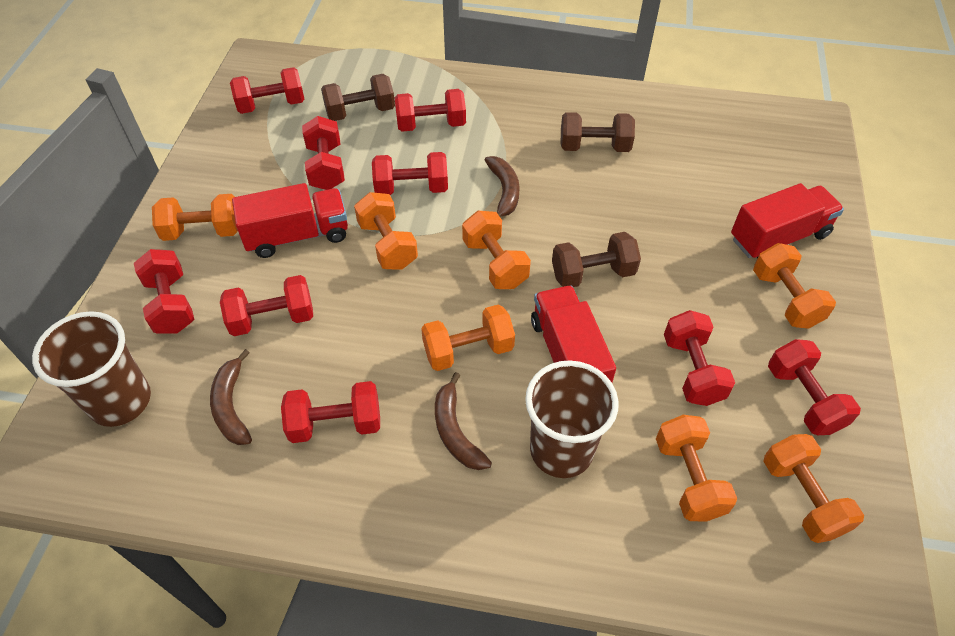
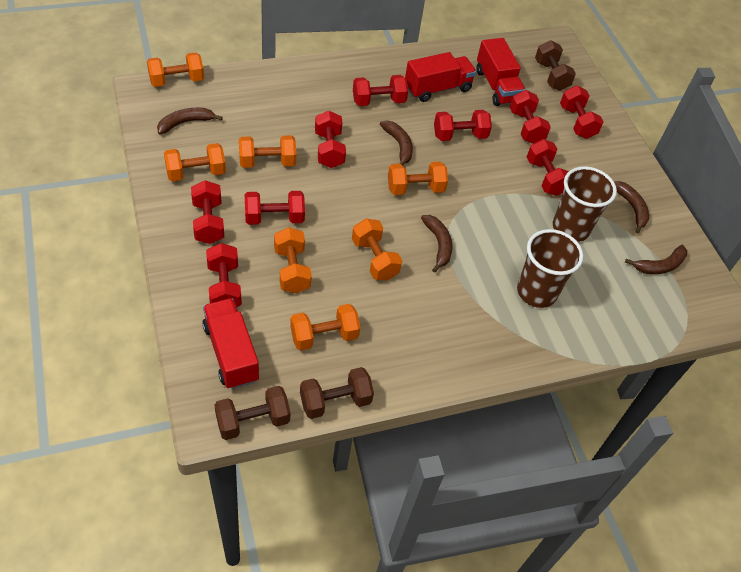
brown banana: 3 -> 5

